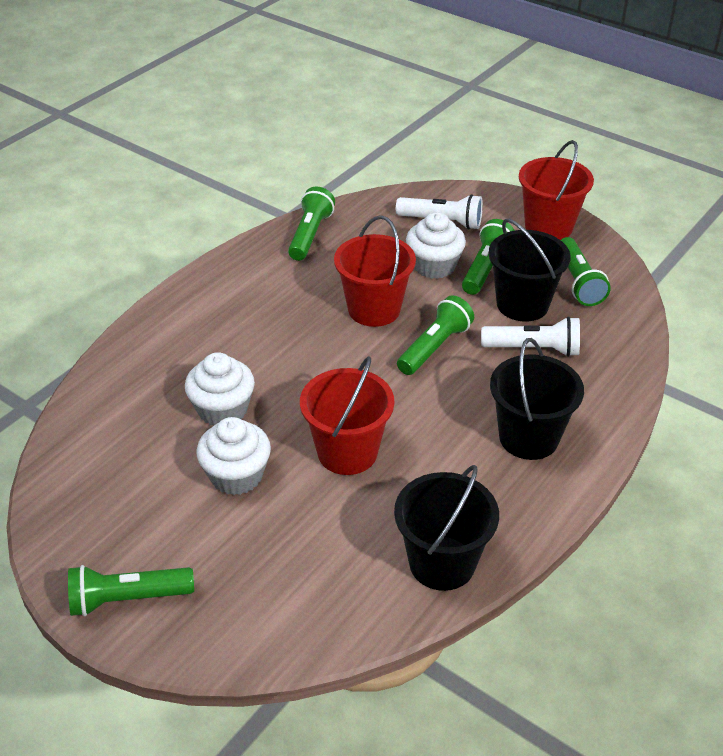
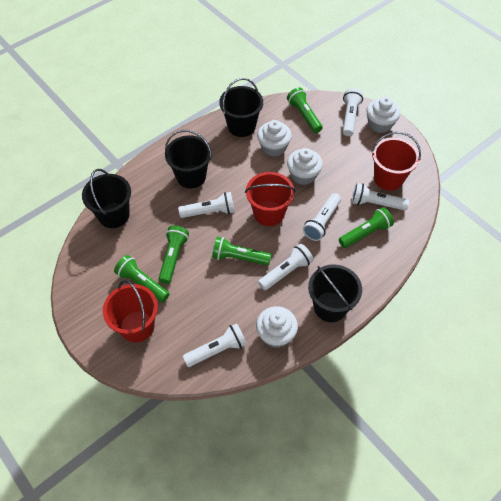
black bucket: 3 -> 4
white cupcake: 3 -> 4
white flashlight: 2 -> 6

